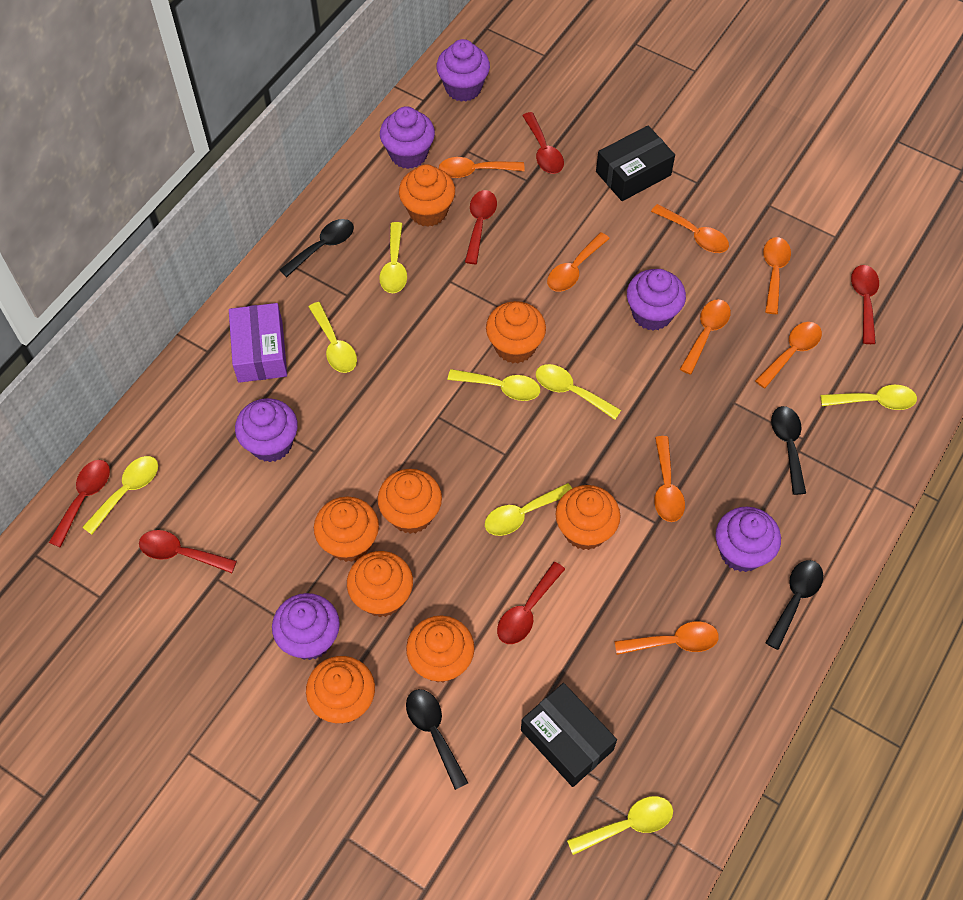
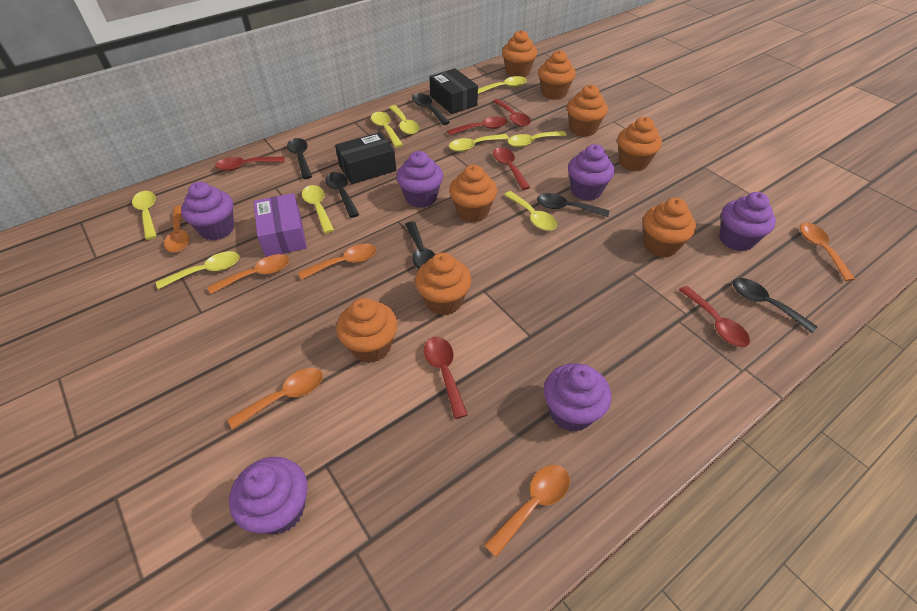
black spoon: 4 -> 6
orange spoon: 8 -> 6
yellow spoon: 8 -> 9

